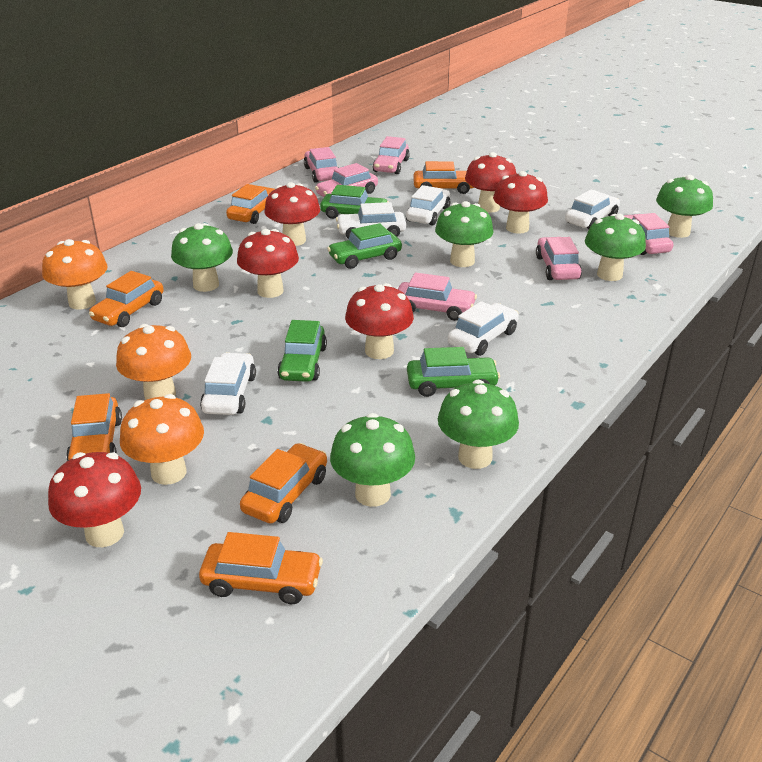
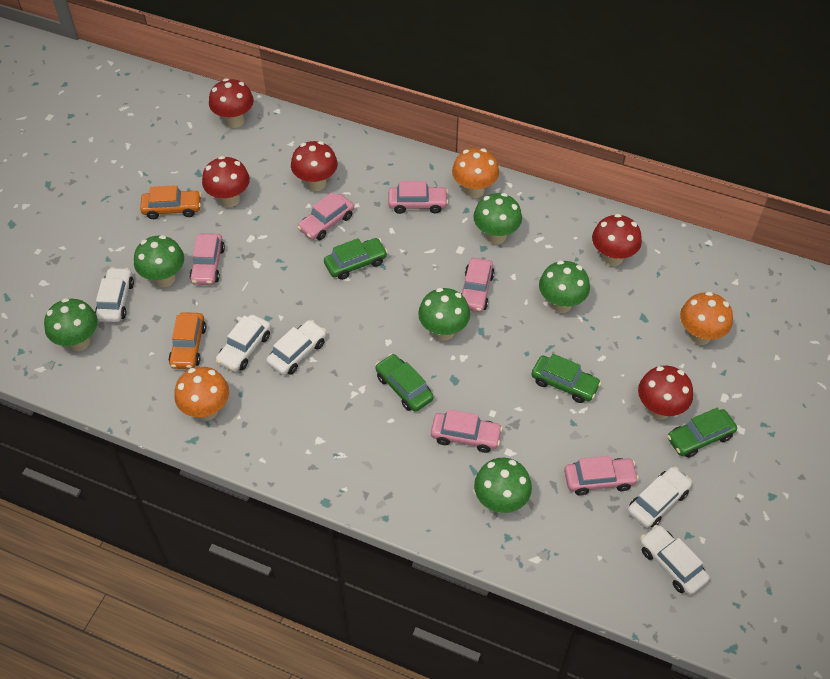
orange car: 6 -> 2
red mushroom: 6 -> 5

